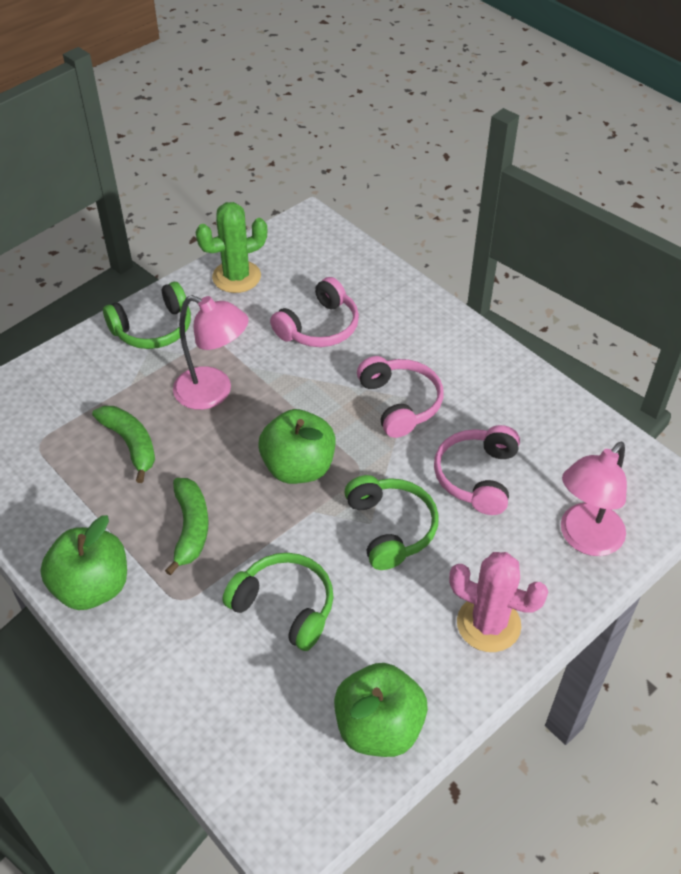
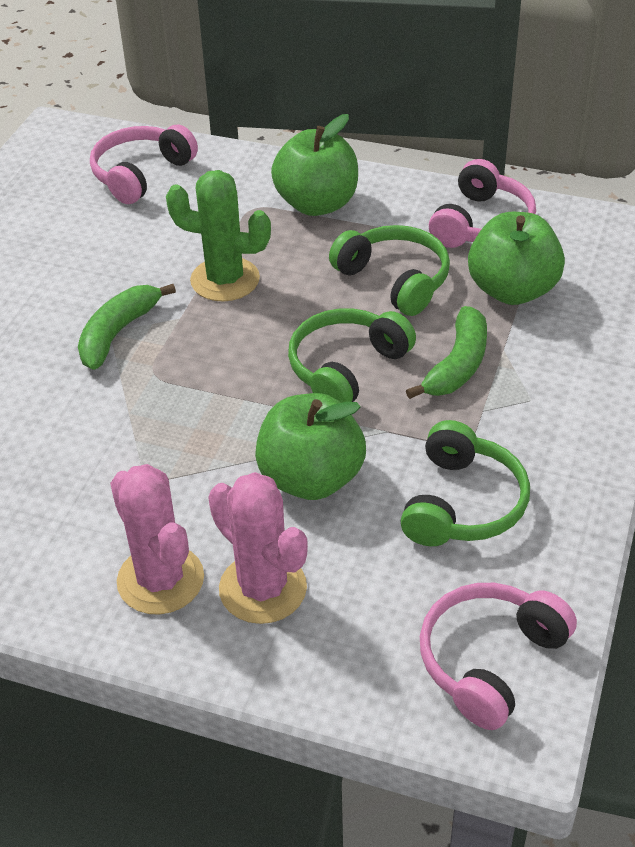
pink cactus: 1 -> 2
pink lamp: 2 -> 0

